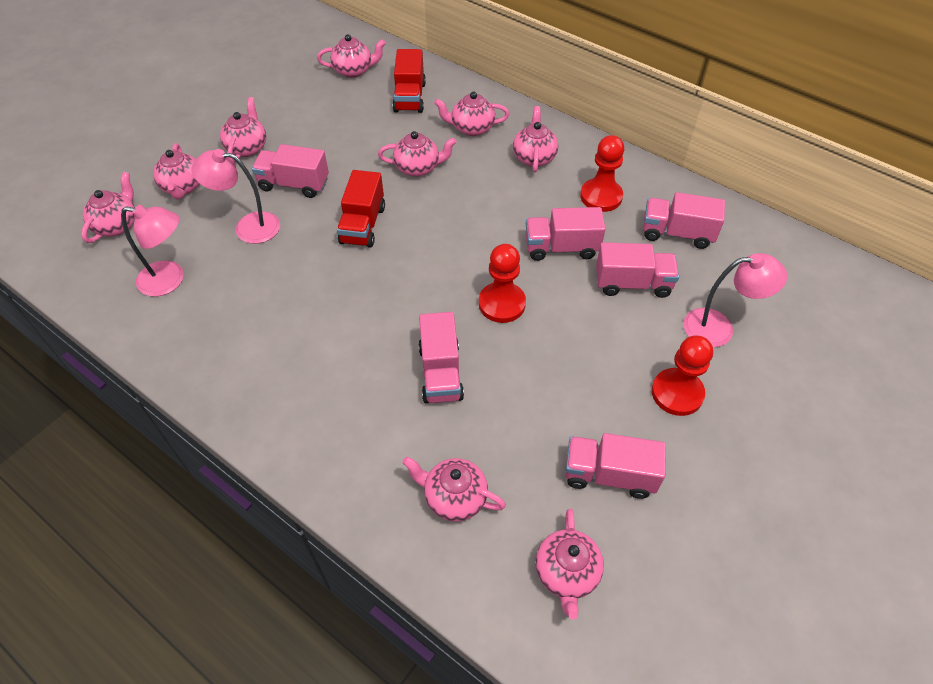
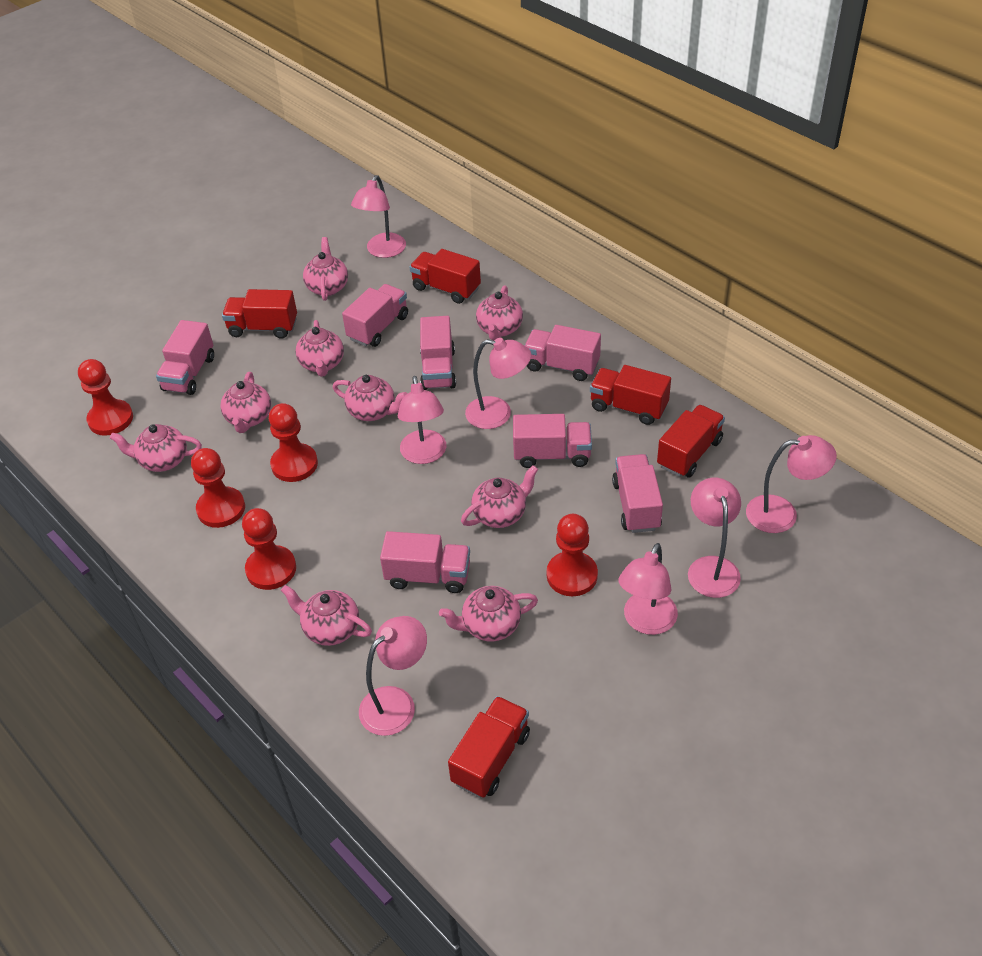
pink lamp: 3 -> 7
pink truck: 6 -> 7
red pawn: 3 -> 5
red truck: 2 -> 5

